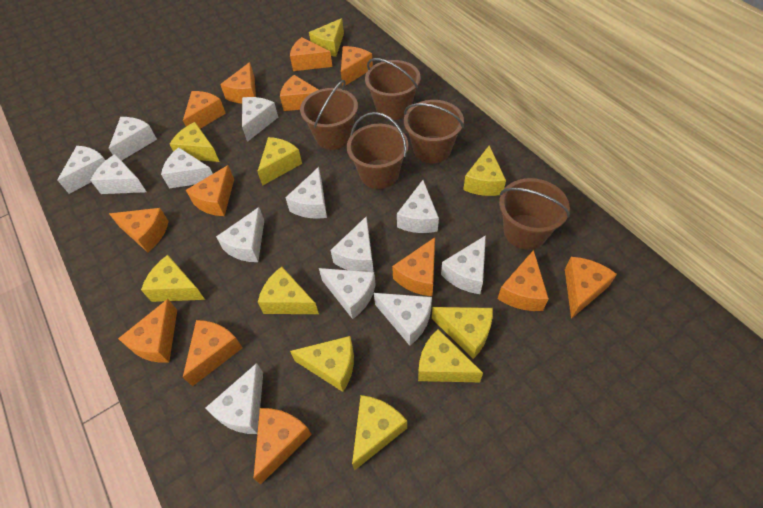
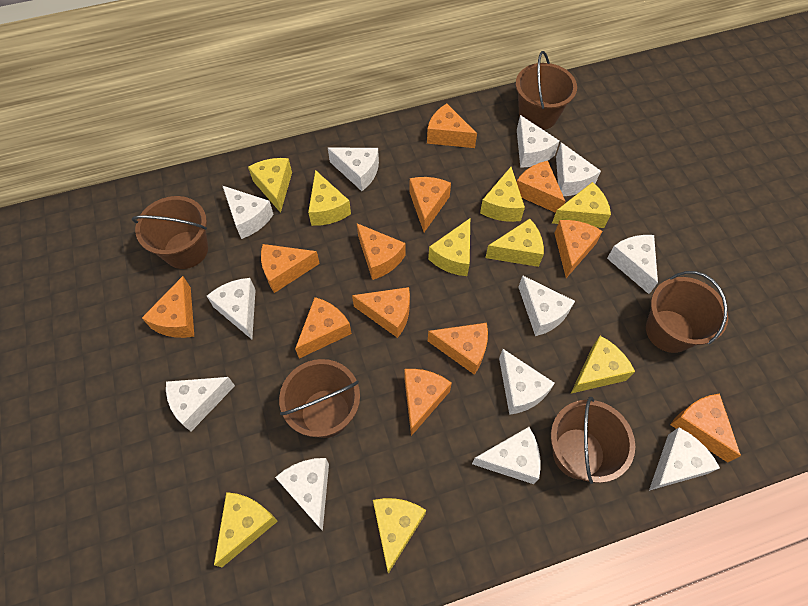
orange cheese: 13 -> 12
white cheese: 13 -> 12
yellow cheese: 10 -> 9

